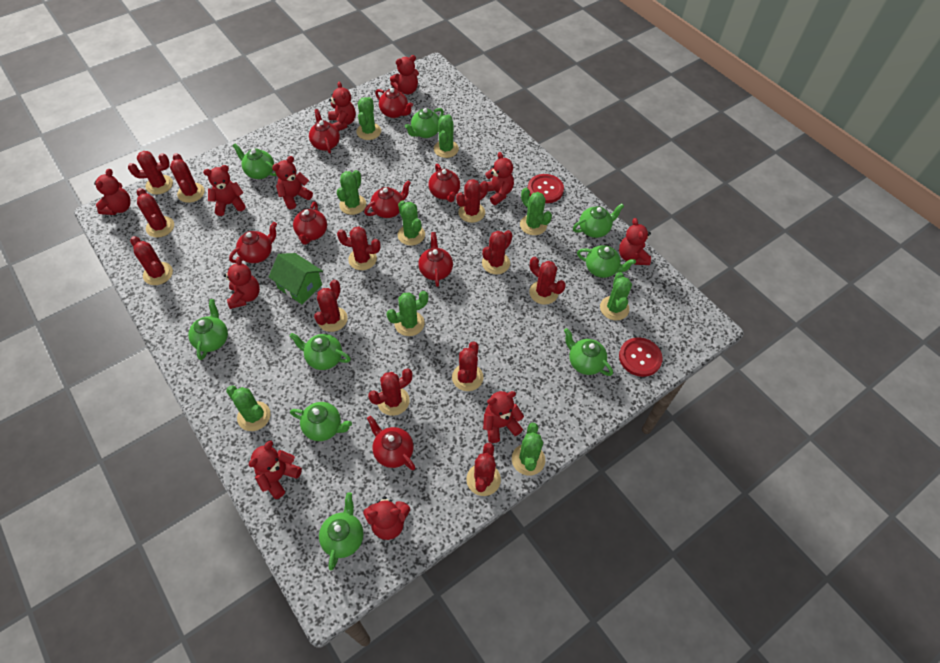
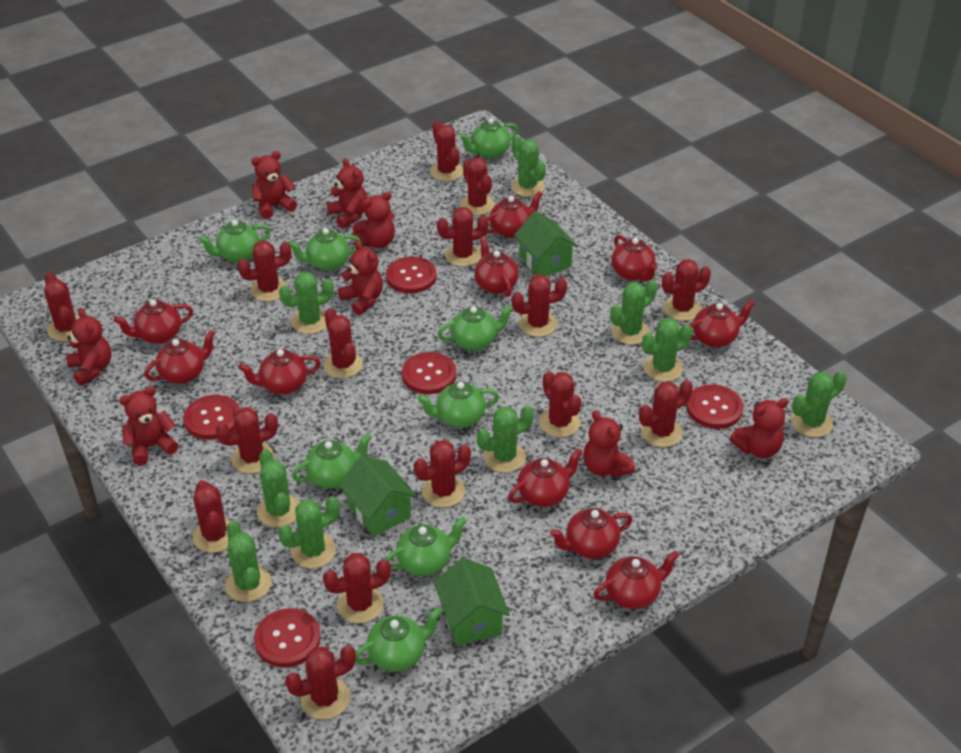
green house: 1 -> 3
green teapot: 9 -> 8
red button: 2 -> 5
red cactus: 12 -> 15
red teapot: 8 -> 10
red teddy bear: 11 -> 8

